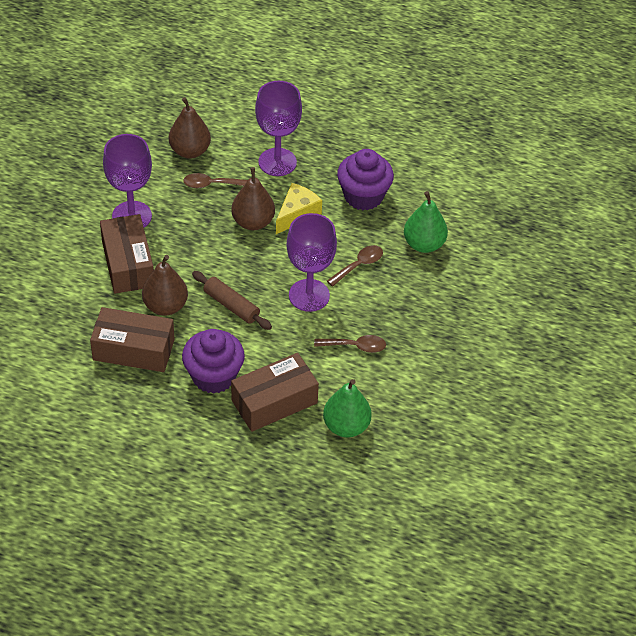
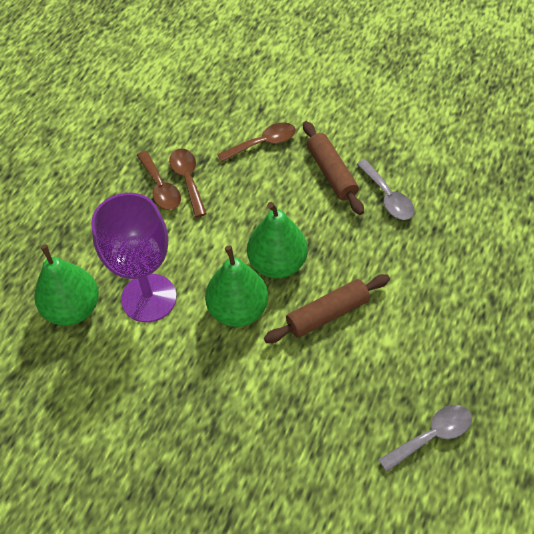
brown box: 3 -> 0
brown pear: 3 -> 0
brown rolling pin: 1 -> 2
green pear: 2 -> 3
grey spoon: 0 -> 2
purple cupcake: 2 -> 0
purple goblet: 3 -> 1
yellow cheese: 1 -> 0

